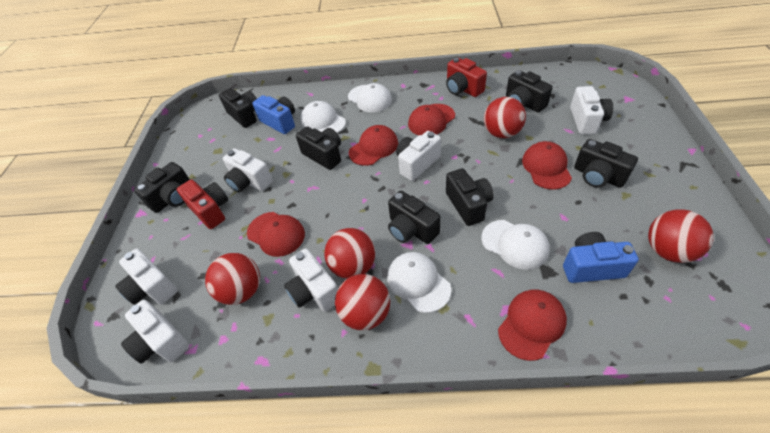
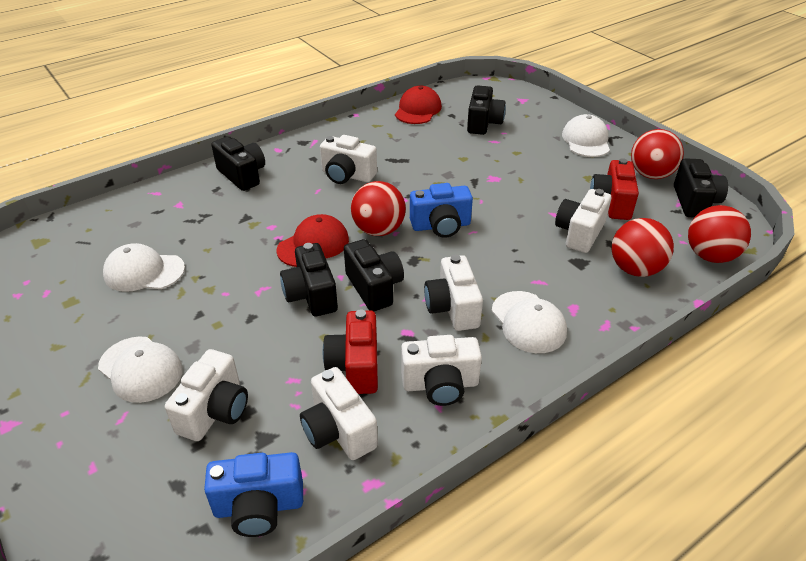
black camera: 7 -> 5
red ball: 5 -> 4
red cap: 5 -> 2

